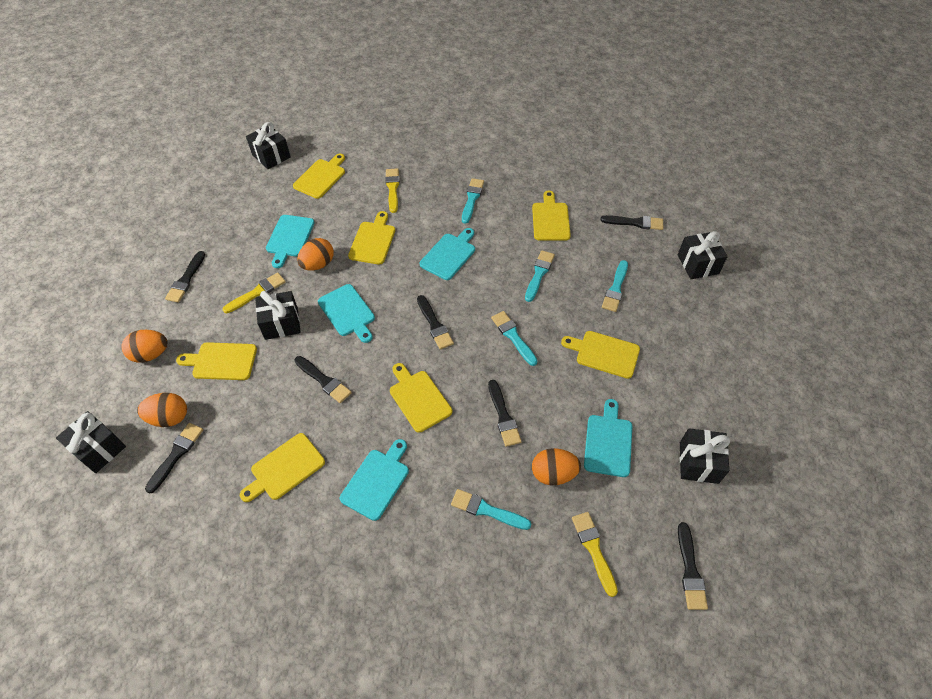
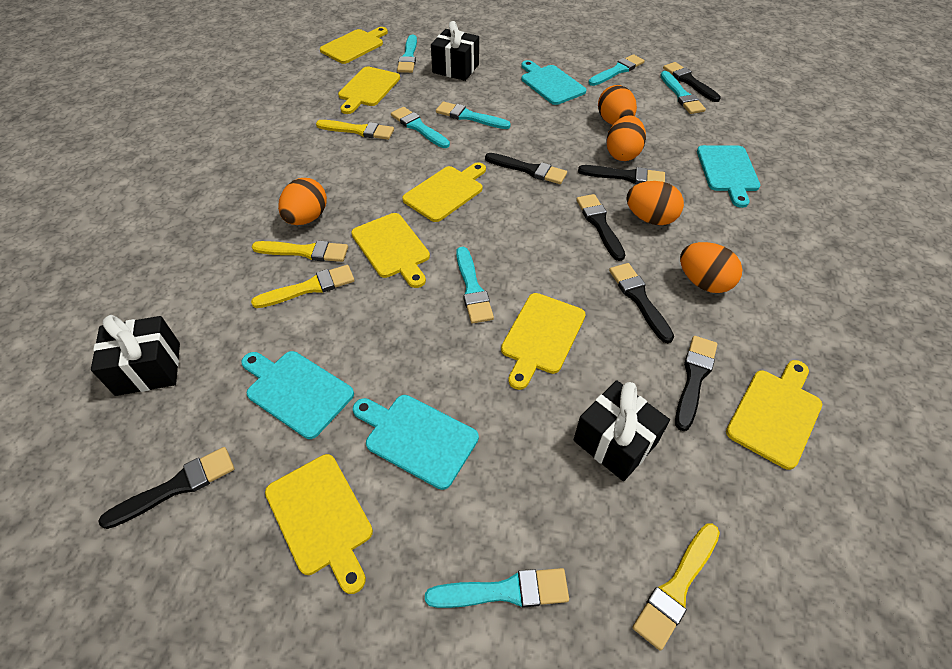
black gift: 5 -> 3
orange egg: 4 -> 5
turquoise brush: 5 -> 7
turquoise cutting board: 5 -> 4
yellow brush: 3 -> 4

